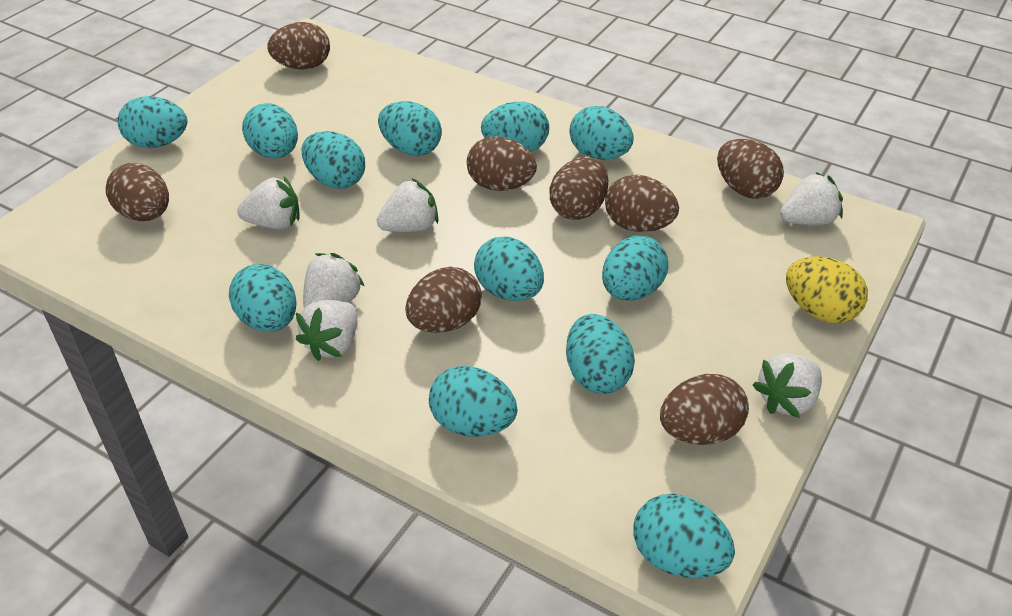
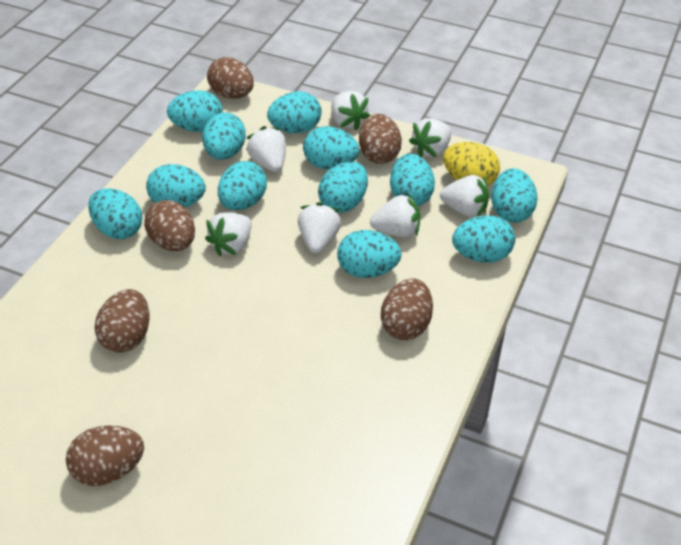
brown egg: 8 -> 6
white strawberry: 6 -> 7

